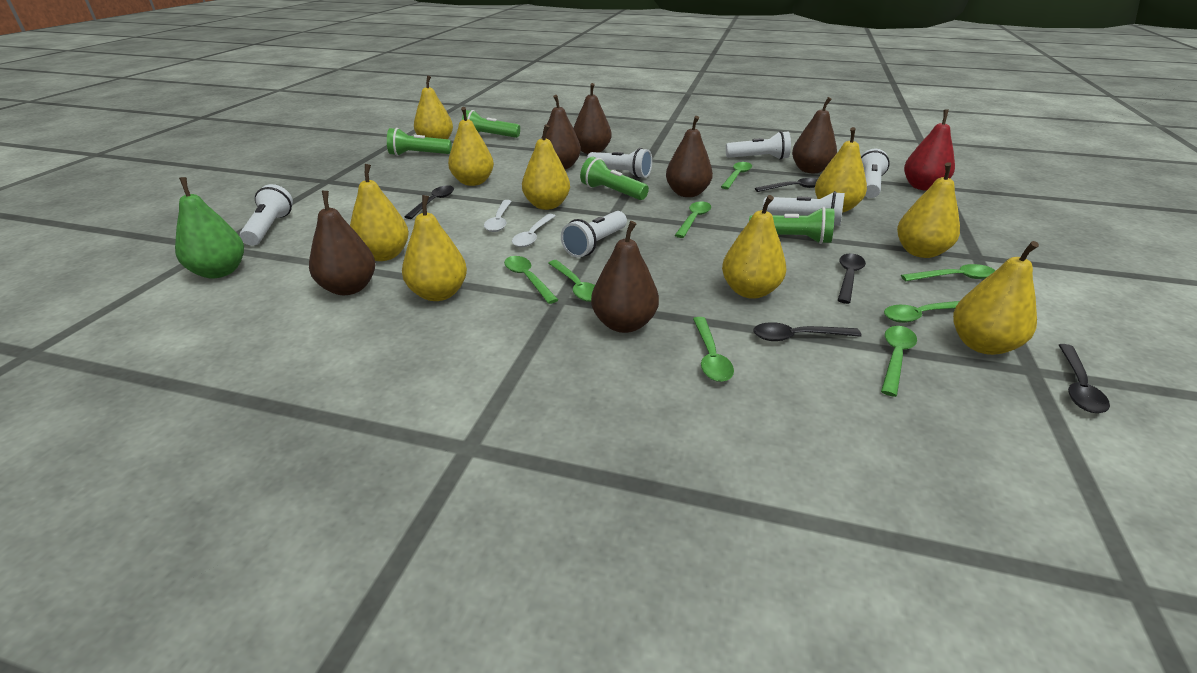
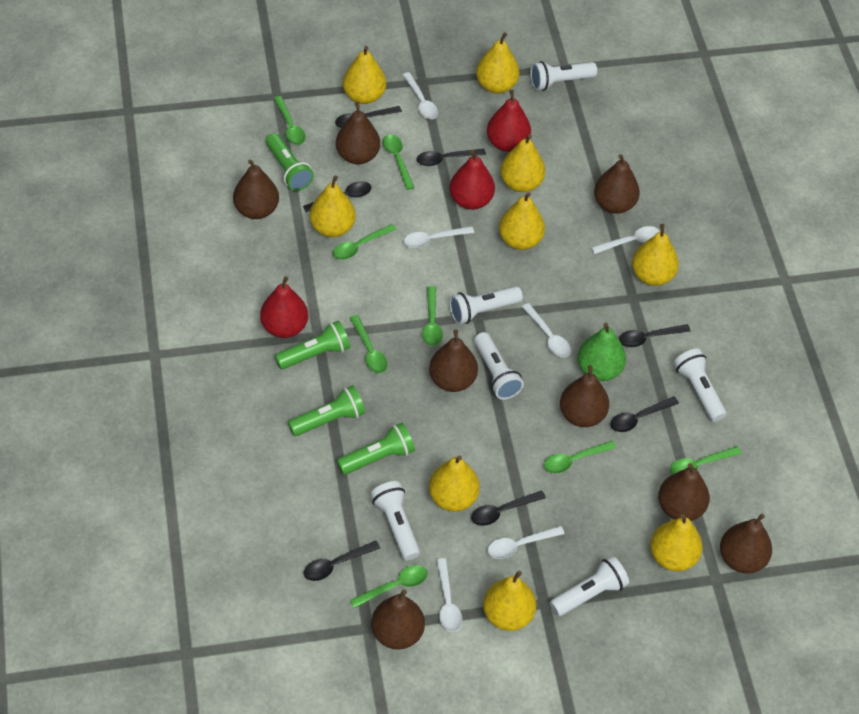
black spoon: 5 -> 7
brown pear: 6 -> 8
red pear: 1 -> 3
white spoon: 2 -> 6

